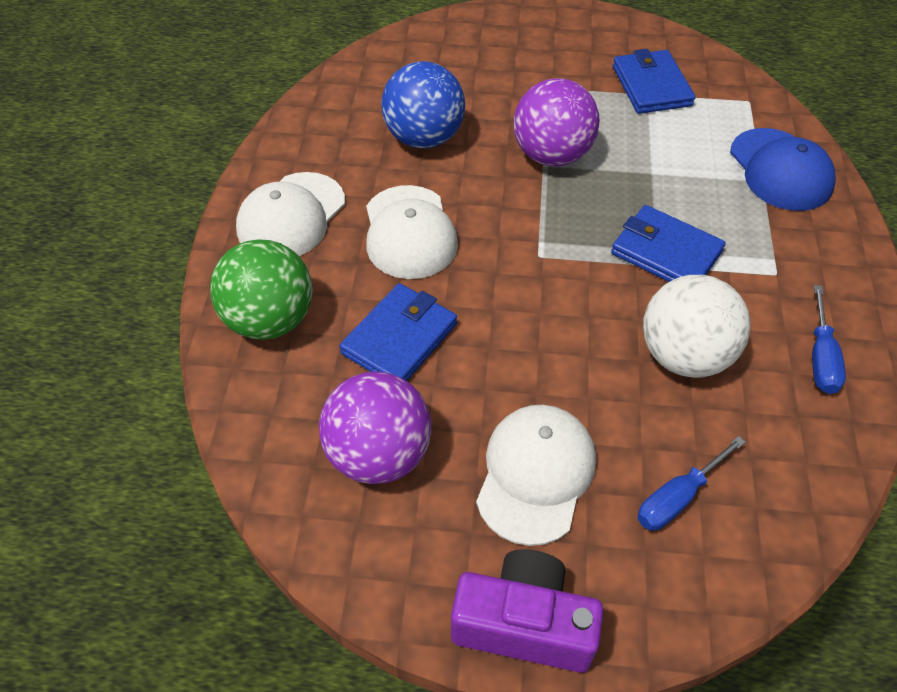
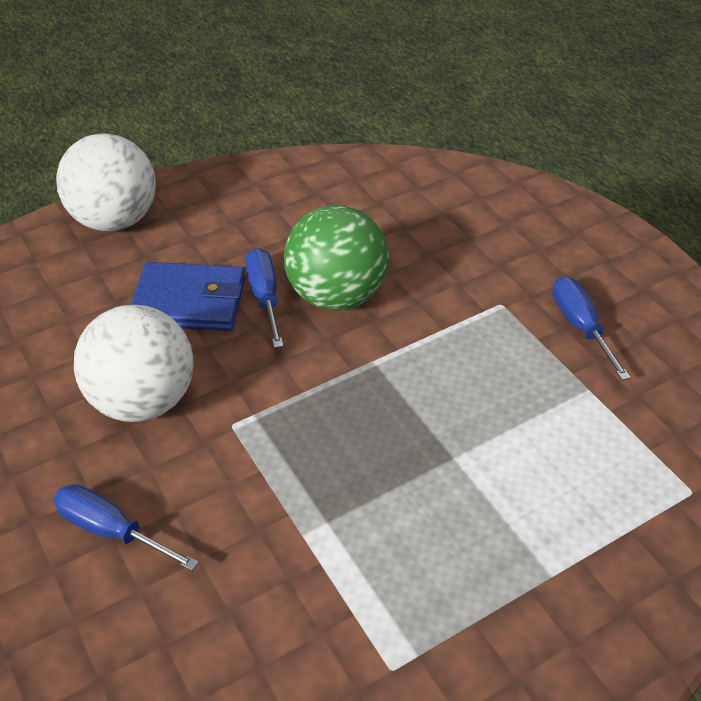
blue ball: 1 -> 0
blue cap: 1 -> 0
blue screwdriver: 2 -> 3
blue wallet: 3 -> 1
purple ball: 2 -> 0
purple camera: 1 -> 0
white ball: 1 -> 2
white cap: 3 -> 0

